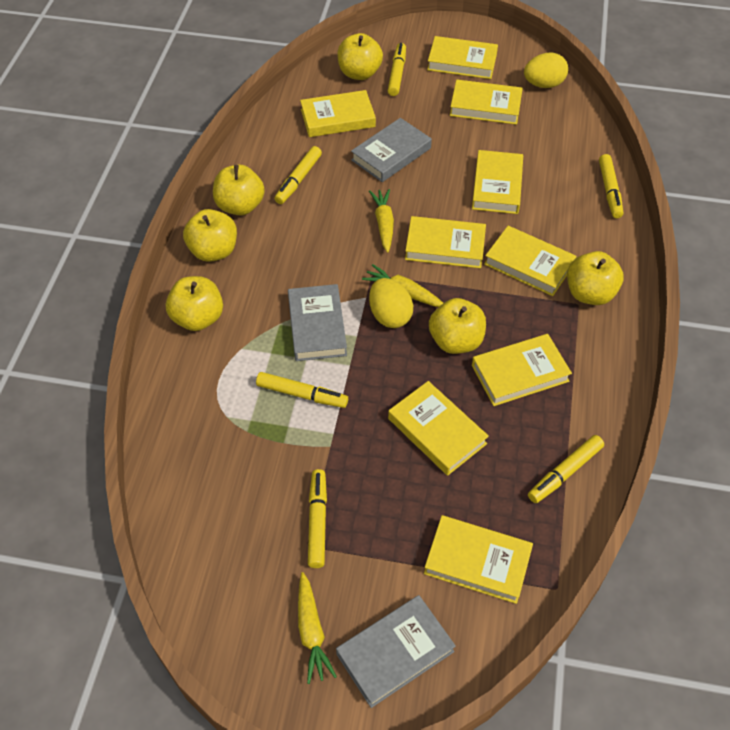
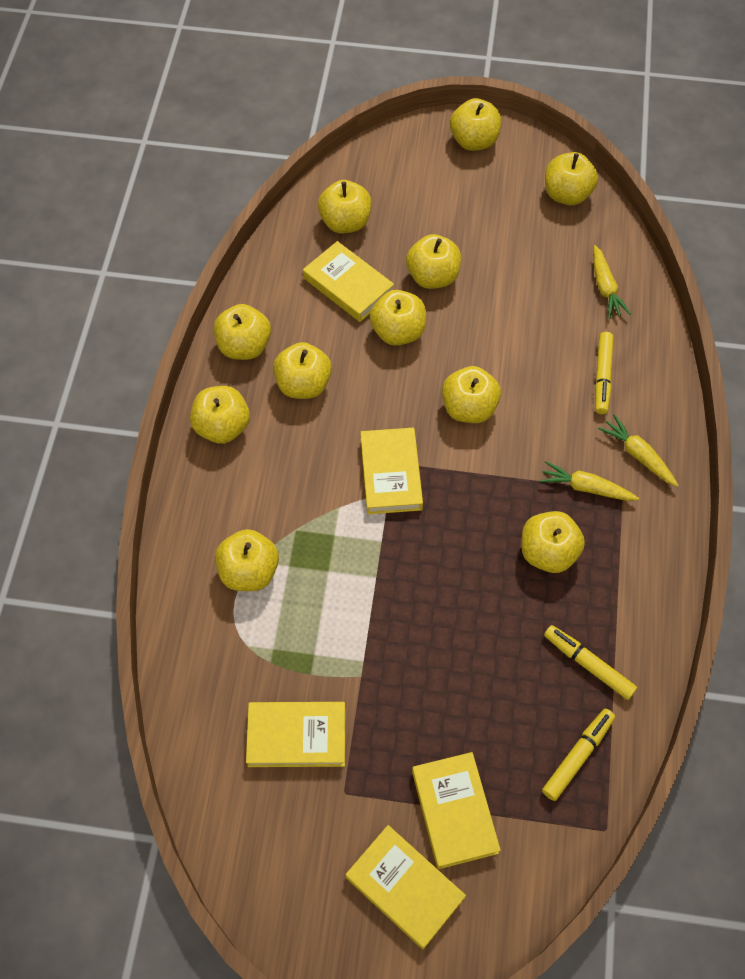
grey book: 3 -> 0
yellow apple: 6 -> 11
yellow book: 9 -> 5
yellow egg: 2 -> 0
yellow marker: 6 -> 3

